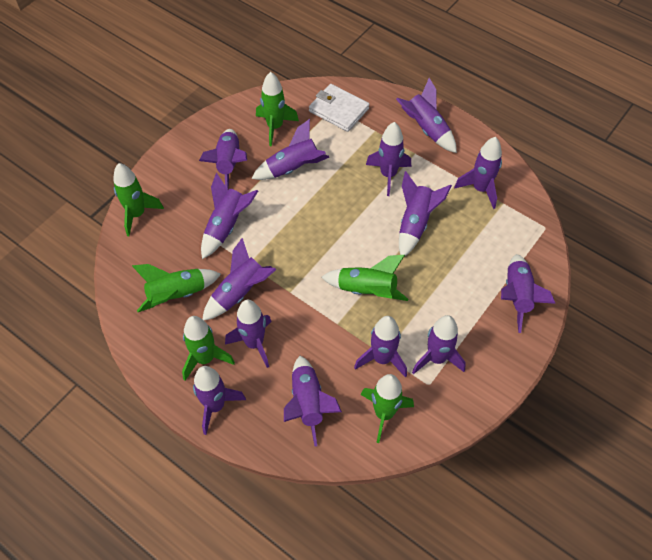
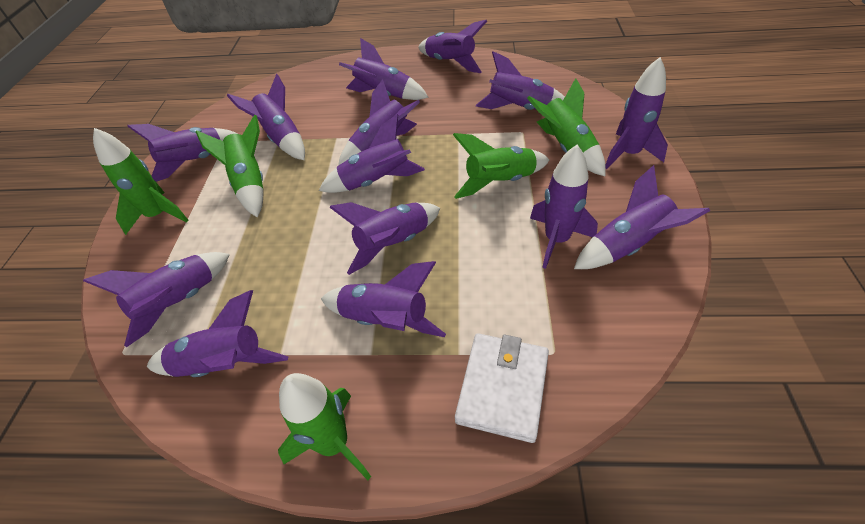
green rocket: 6 -> 5

